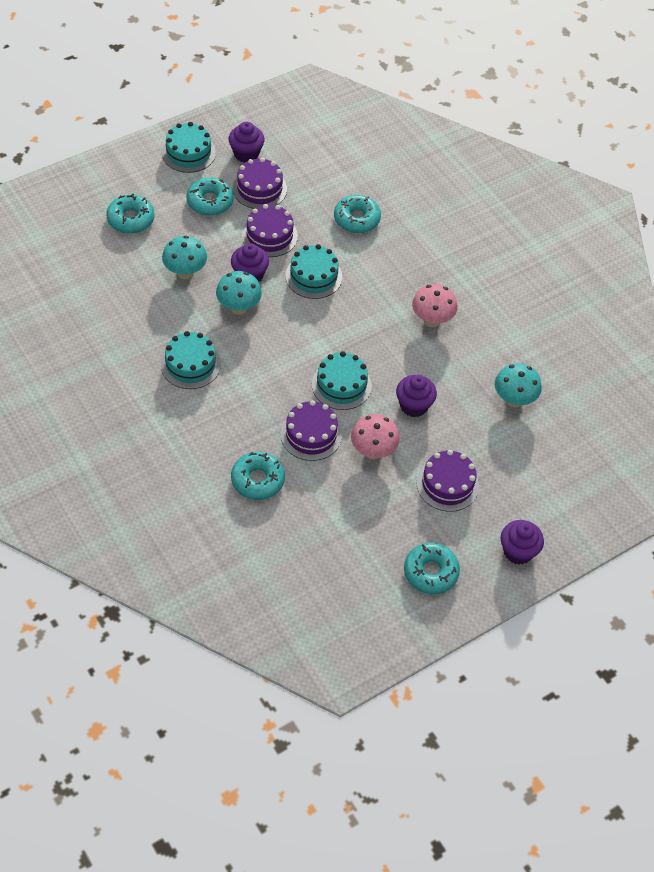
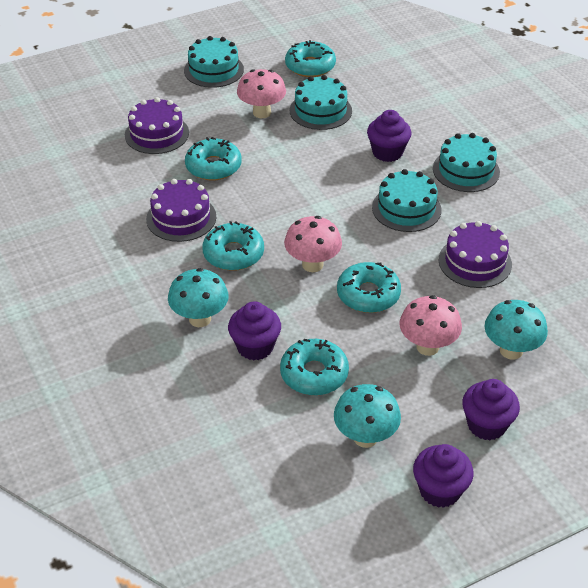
pink mushroom: 2 -> 3
purple cake: 4 -> 3

